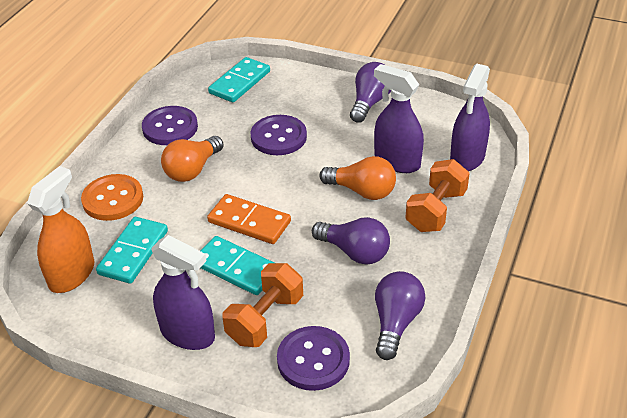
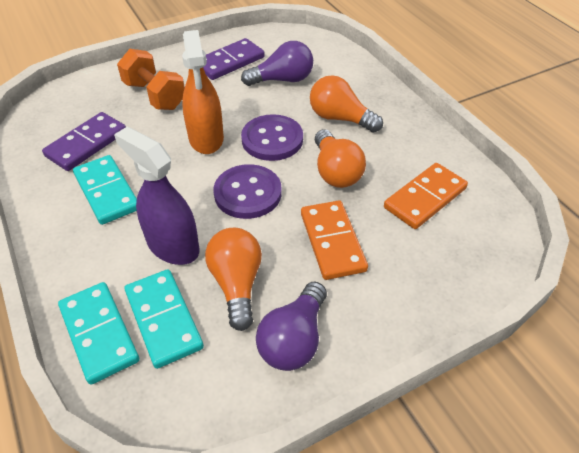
orange button: 1 -> 0
orange domino: 1 -> 2
orange dumbbell: 2 -> 1
orange light bulb: 2 -> 3
purple button: 3 -> 2
purple domino: 0 -> 2
purple light bulb: 3 -> 2
purple spray bottle: 3 -> 1

